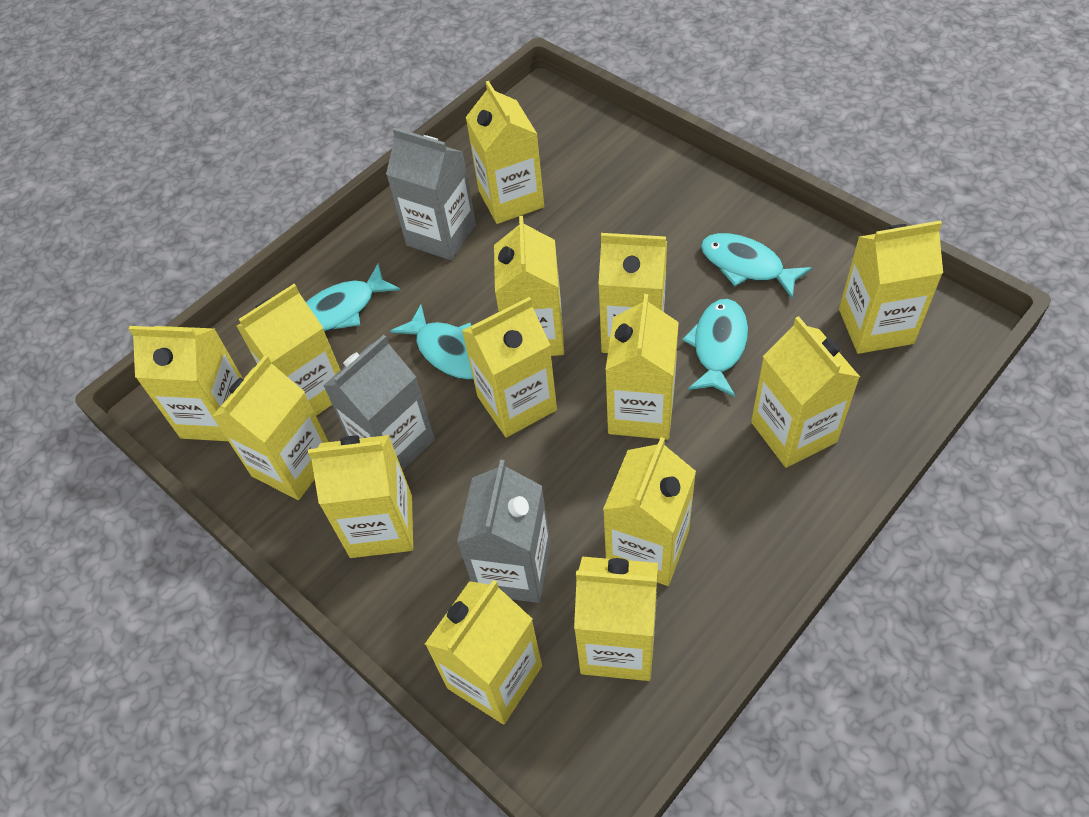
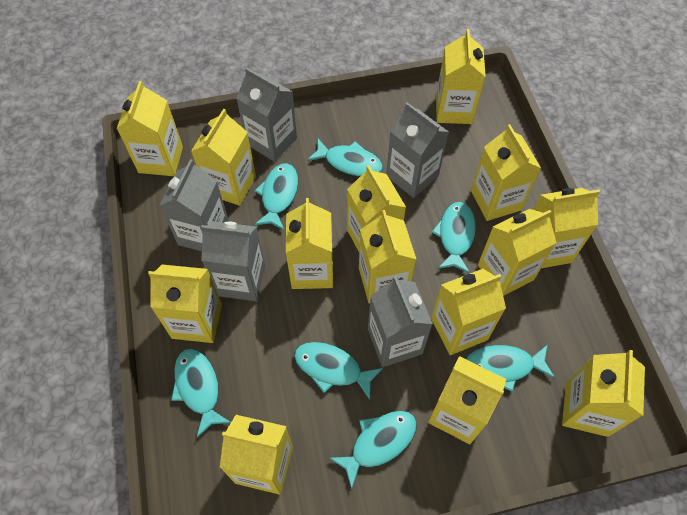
grey carton: 3 -> 5
turquoise fish: 4 -> 7

